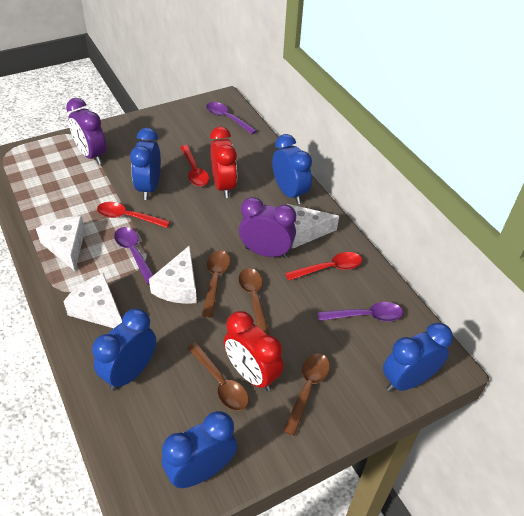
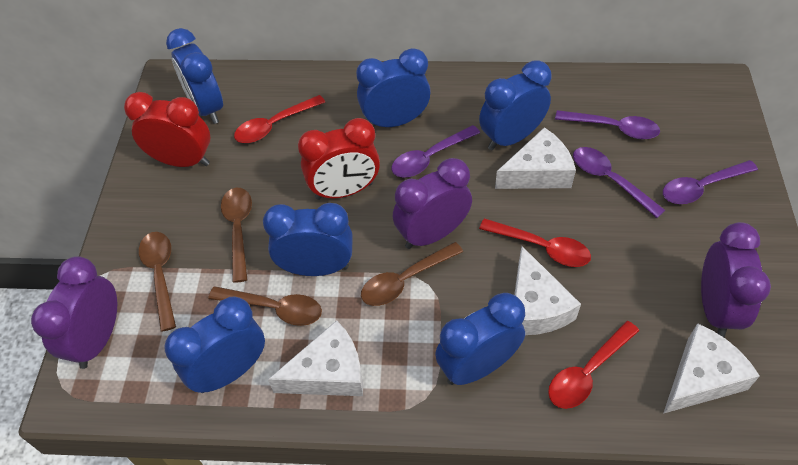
blue clock: 5 -> 6
purple clock: 2 -> 3
purple spoon: 3 -> 4

